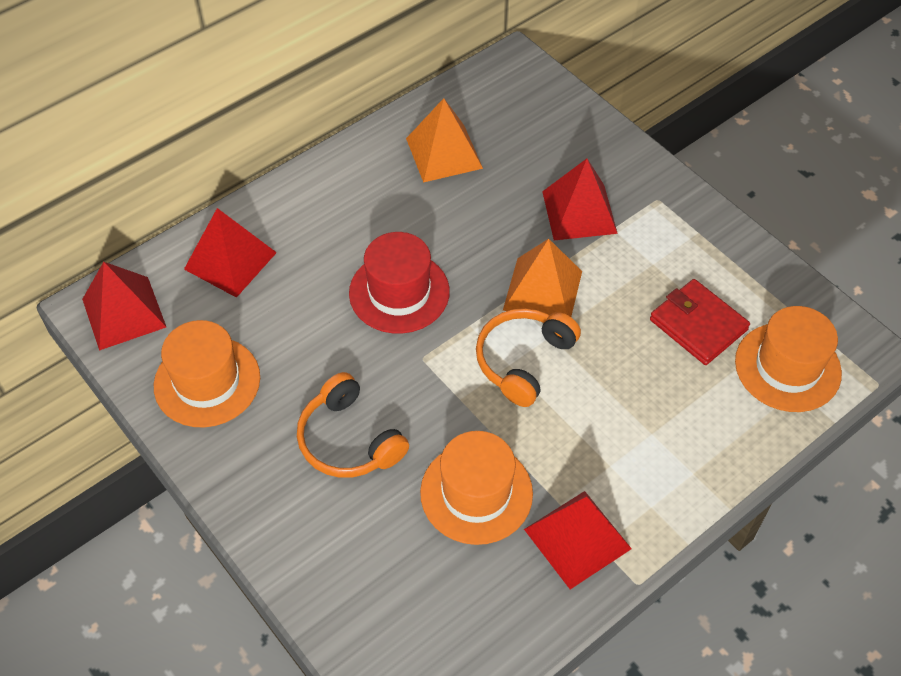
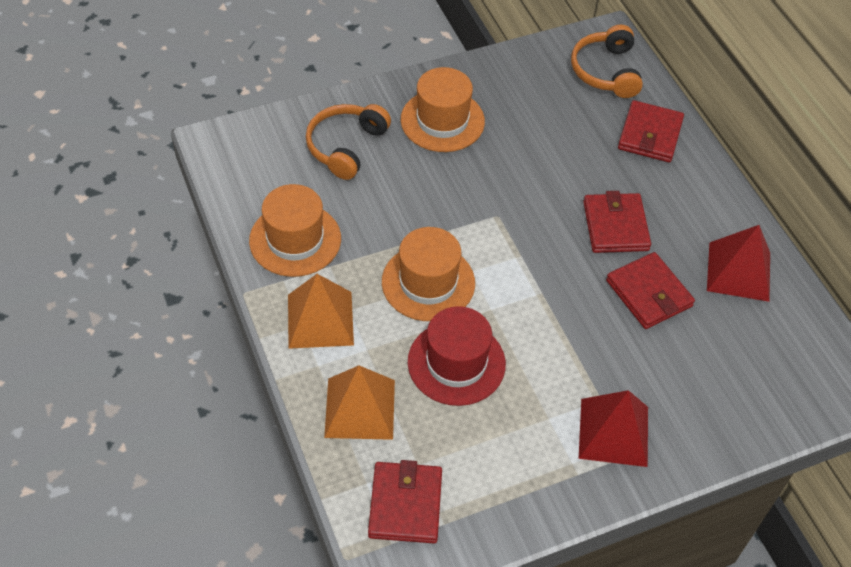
red pyramid: 4 -> 2
red wallet: 1 -> 4

